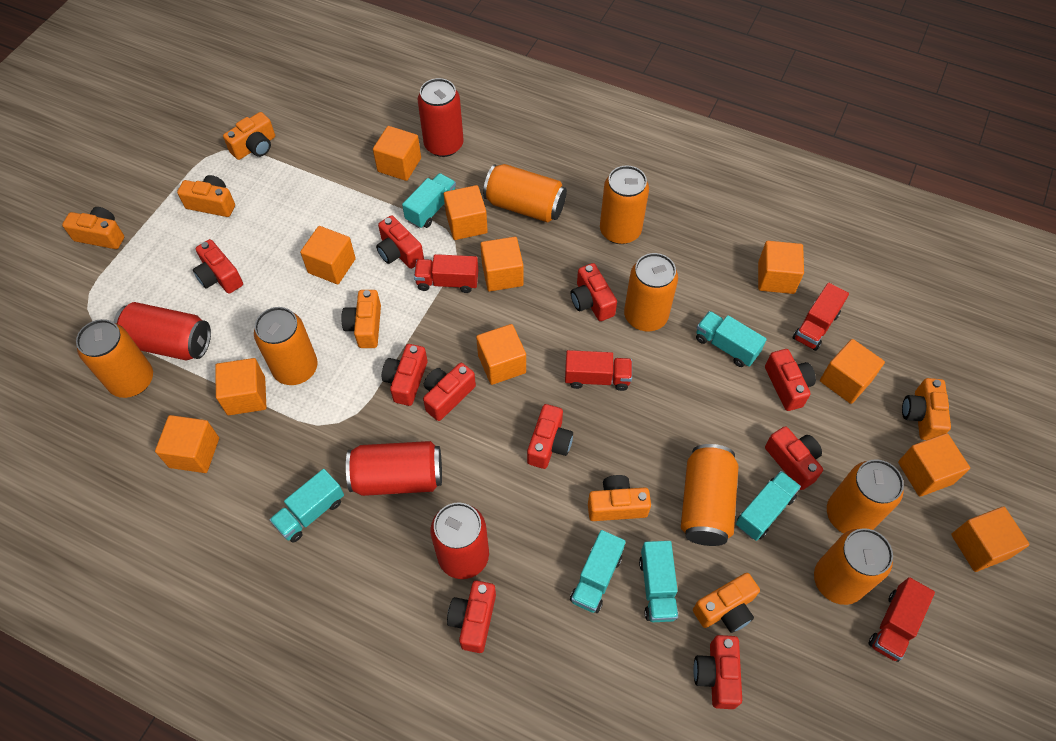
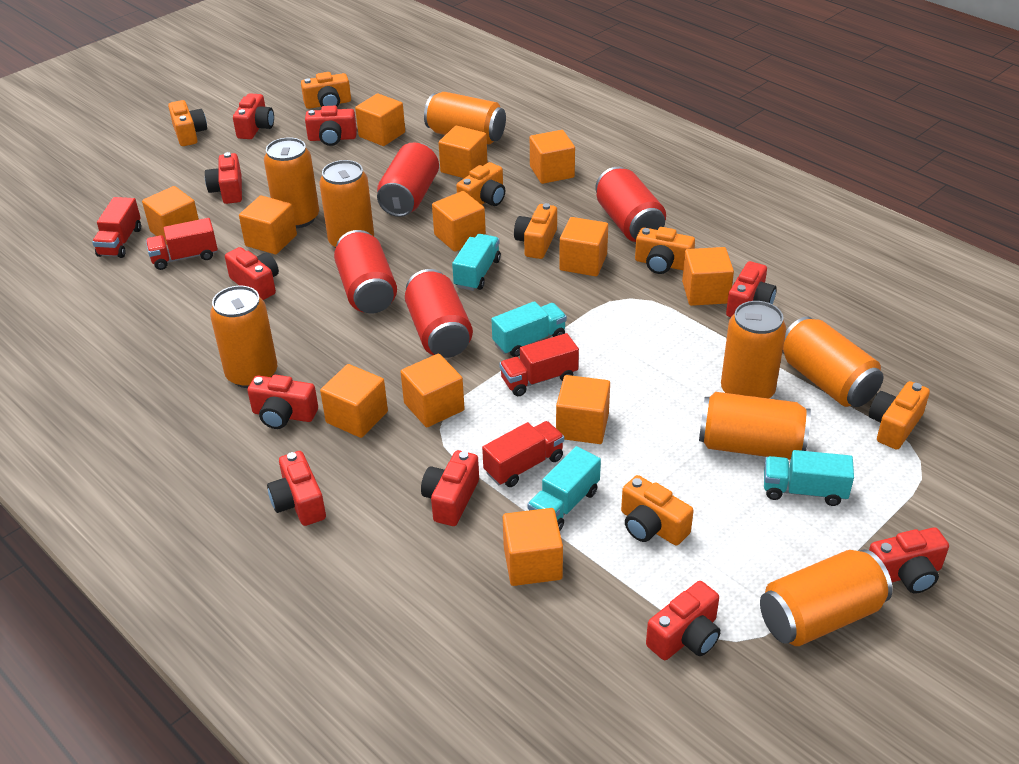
orange cube: 11 -> 12
turquoise truck: 6 -> 4

